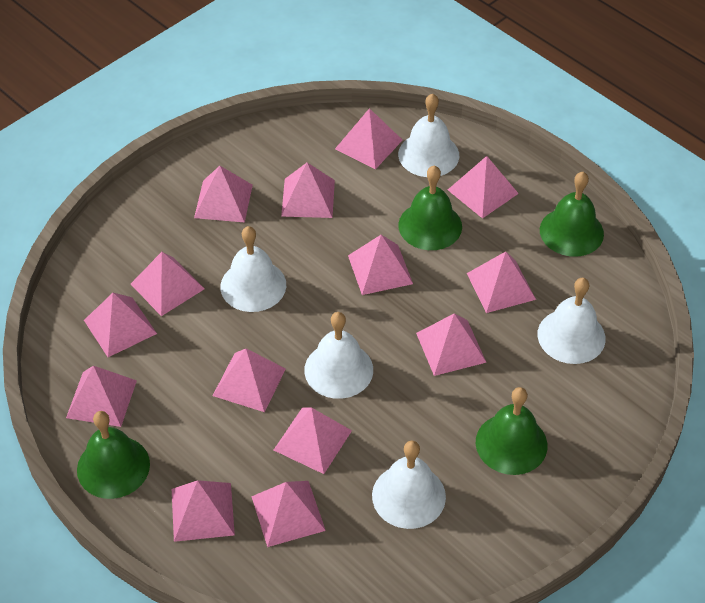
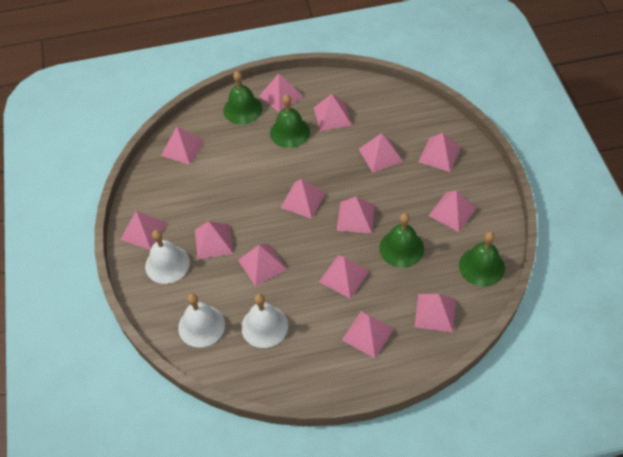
white bell: 5 -> 3

